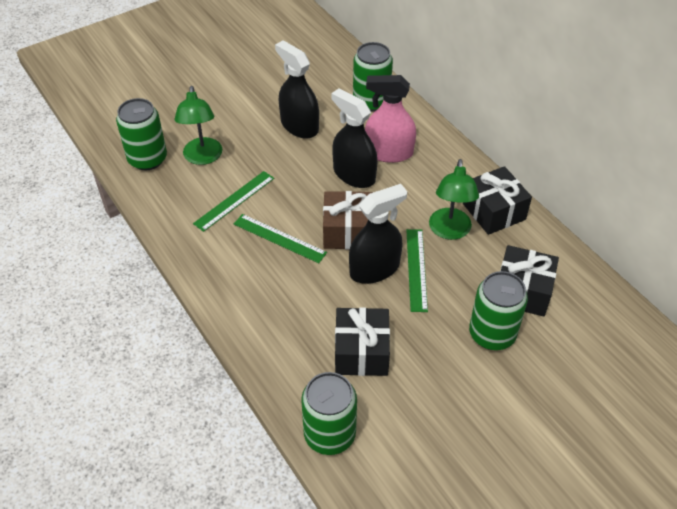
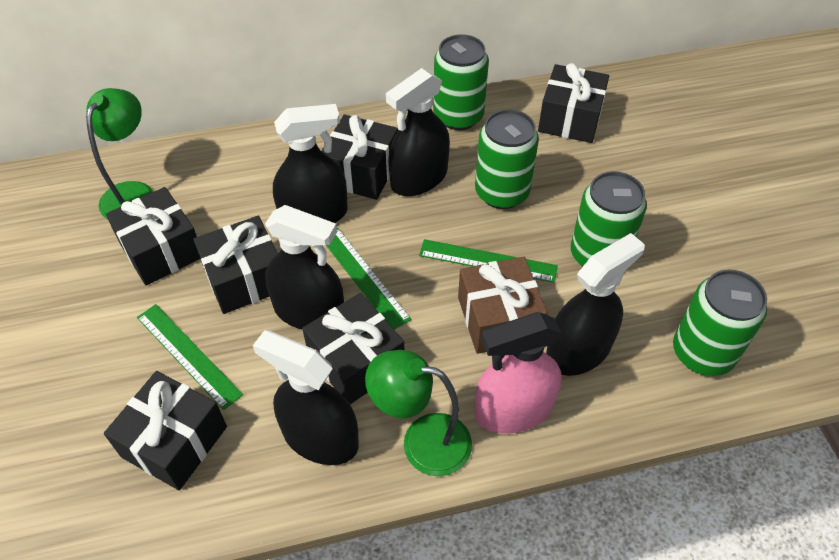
black gift: 3 -> 6
black spray bottle: 3 -> 5

